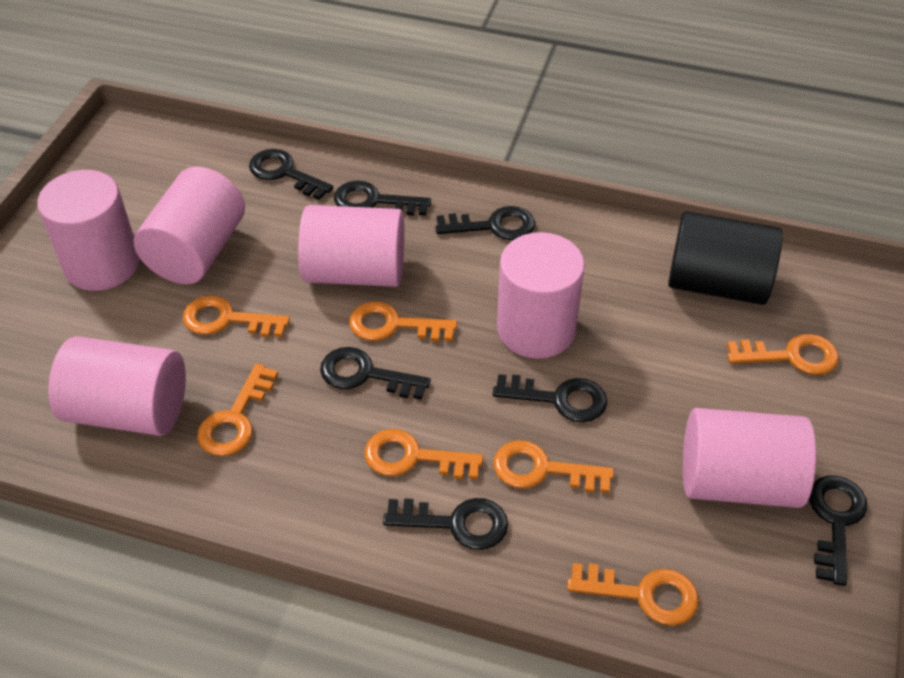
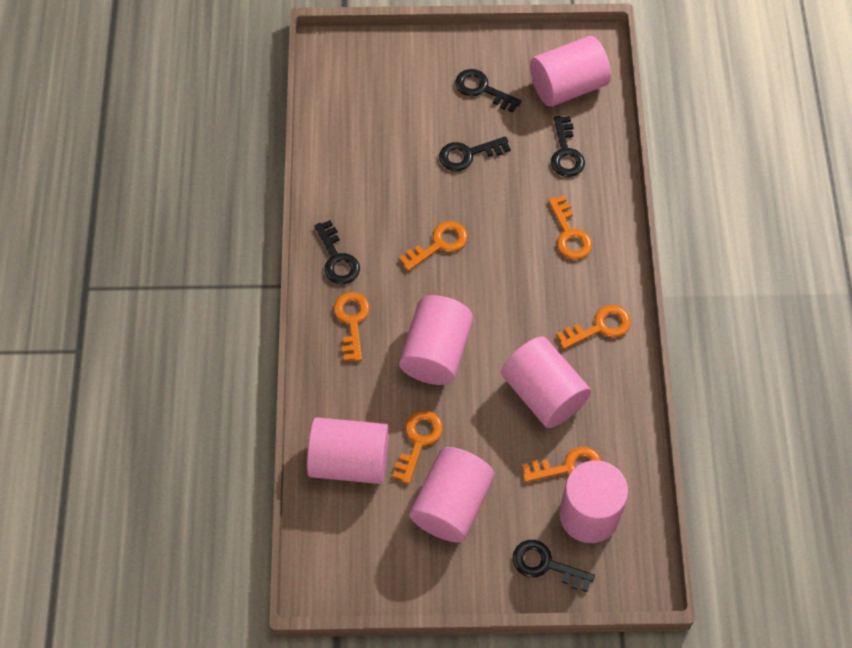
black cylinder: 1 -> 0
black key: 7 -> 5
orange key: 7 -> 6

